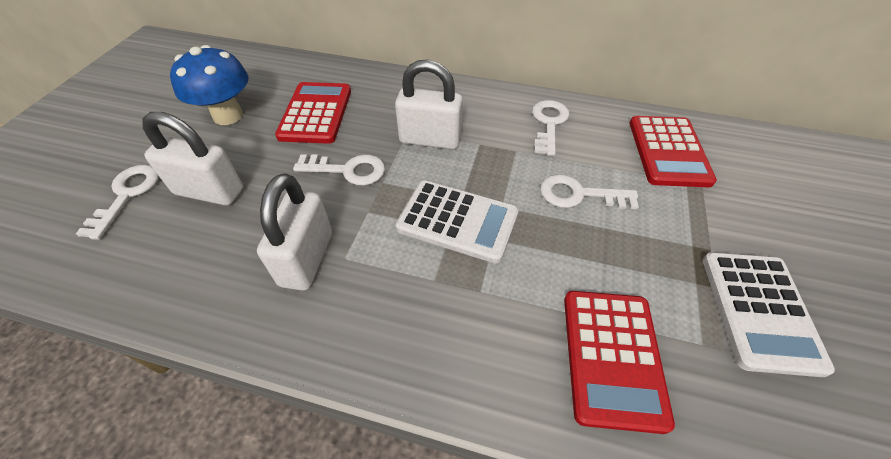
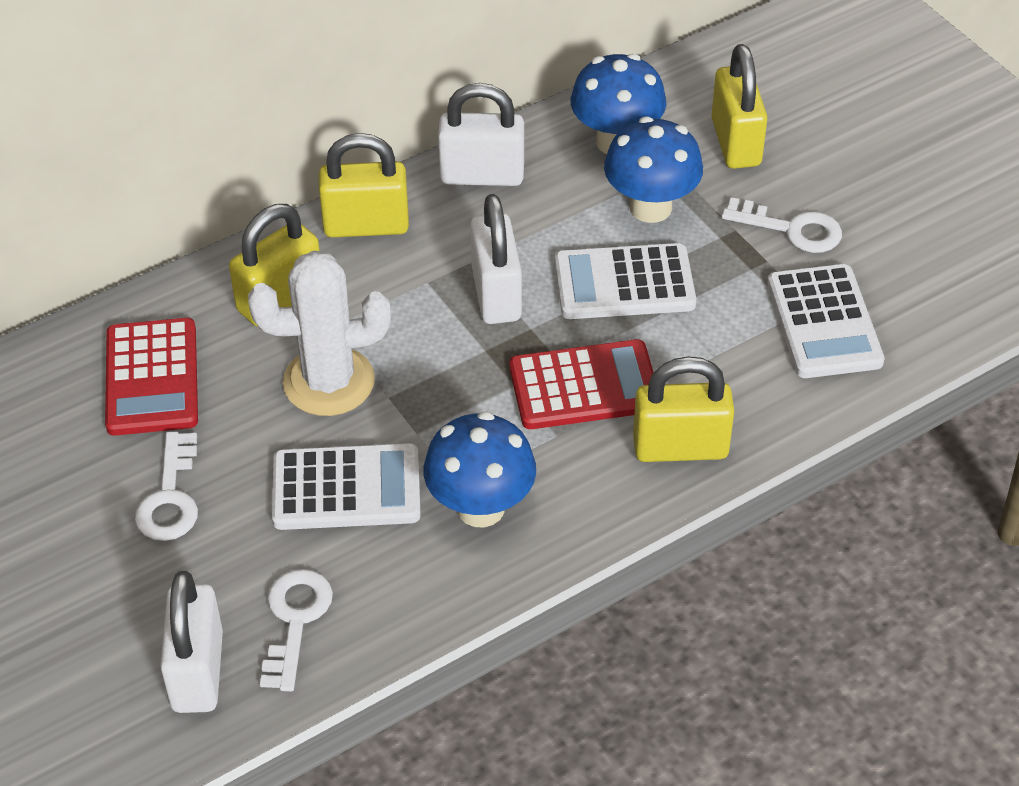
blue mushroom: 1 -> 3
red calculator: 3 -> 2
white cactus: 0 -> 1
white calculator: 2 -> 3
white key: 4 -> 3
yellow padlock: 0 -> 4

